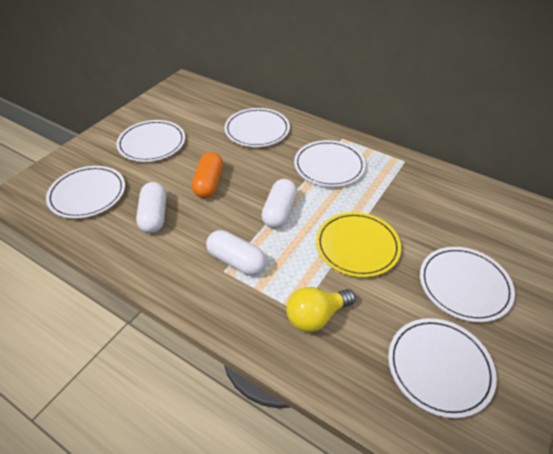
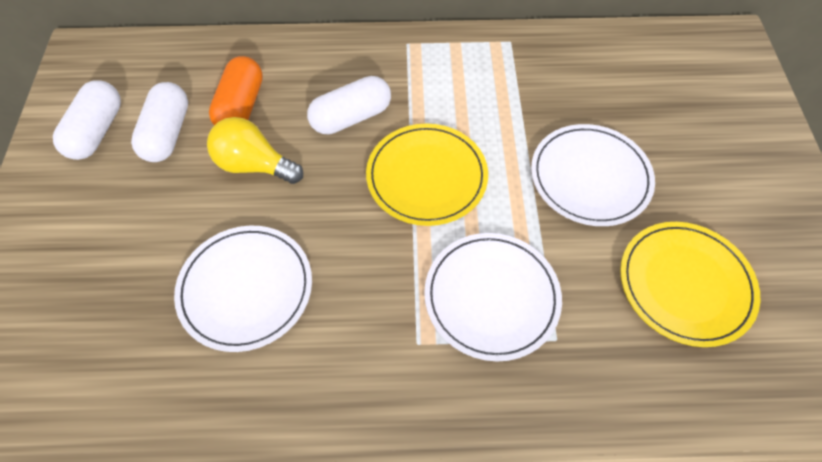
white plate: 6 -> 3
yellow plate: 1 -> 2

